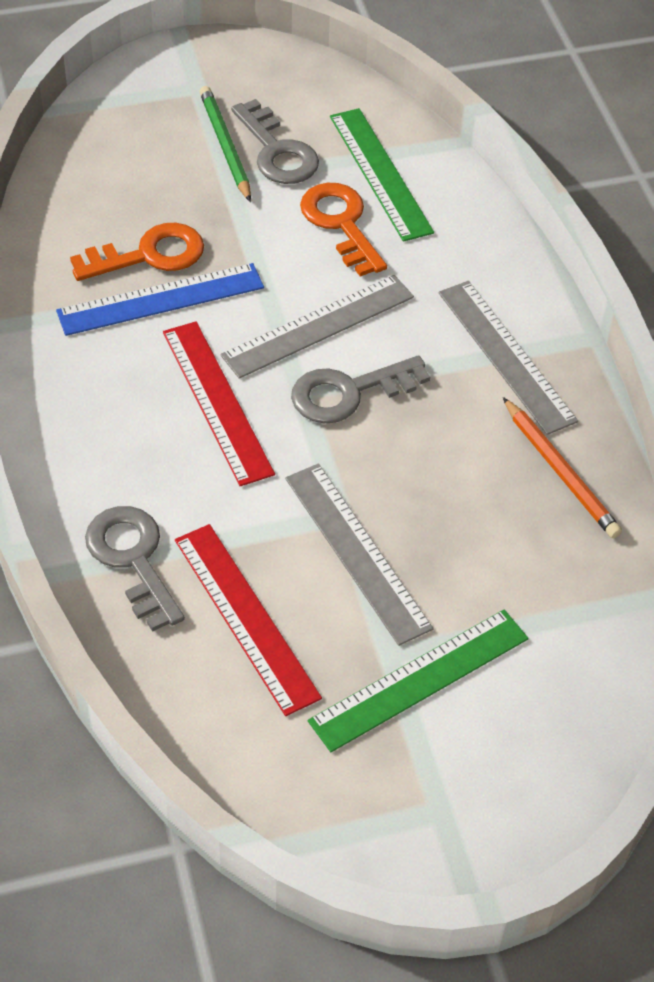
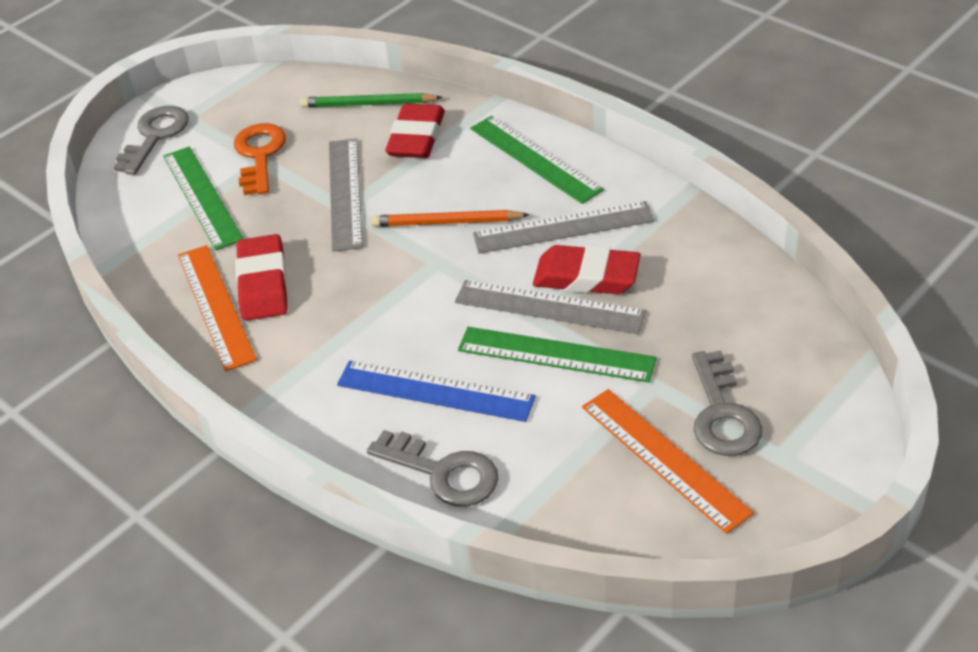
green ruler: 2 -> 3
orange key: 2 -> 1
orange ruler: 0 -> 2
red eraser: 0 -> 3
red ruler: 2 -> 0

